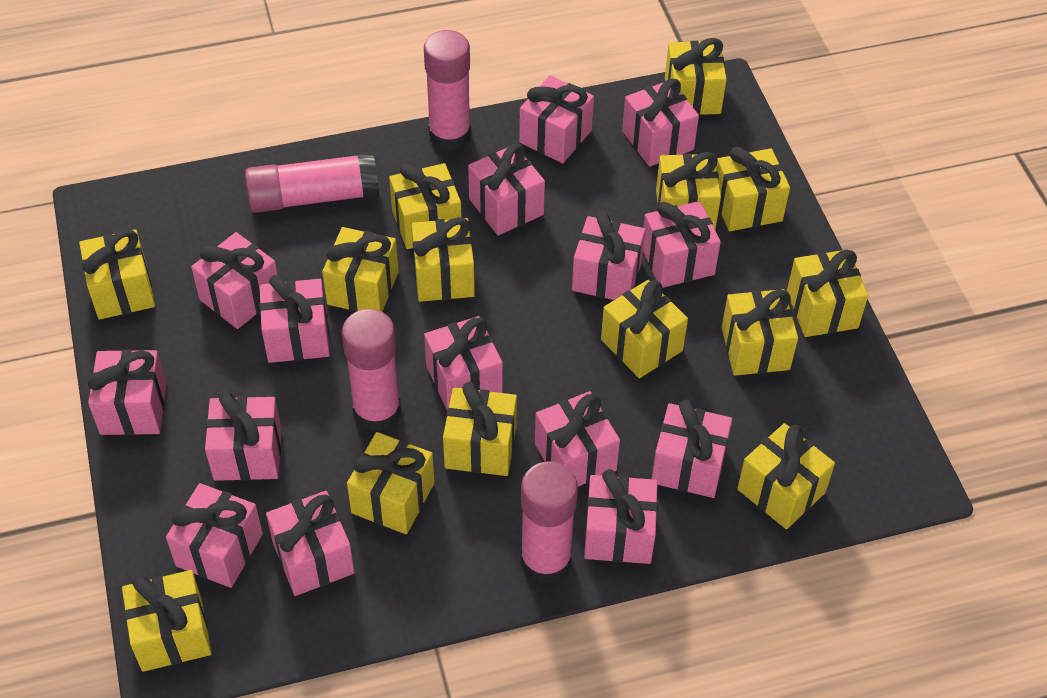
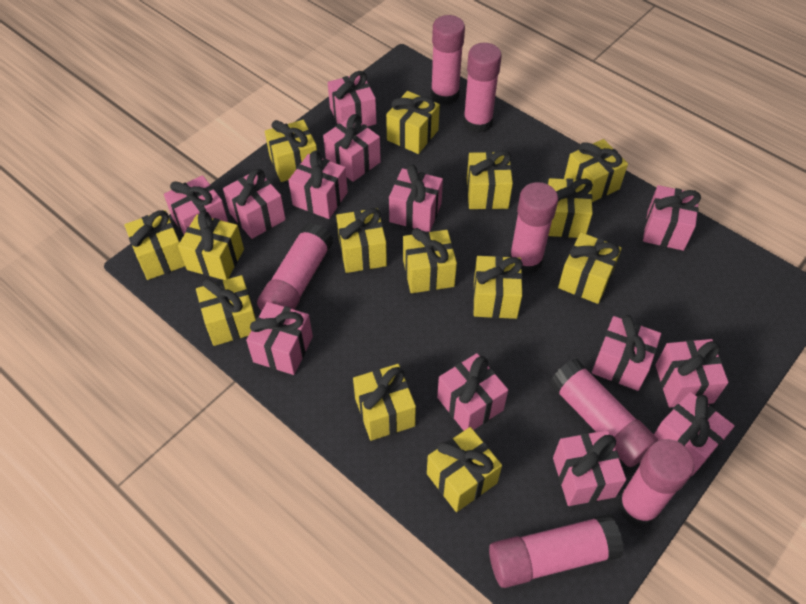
pink gift: 15 -> 13
pink glue stick: 4 -> 7

